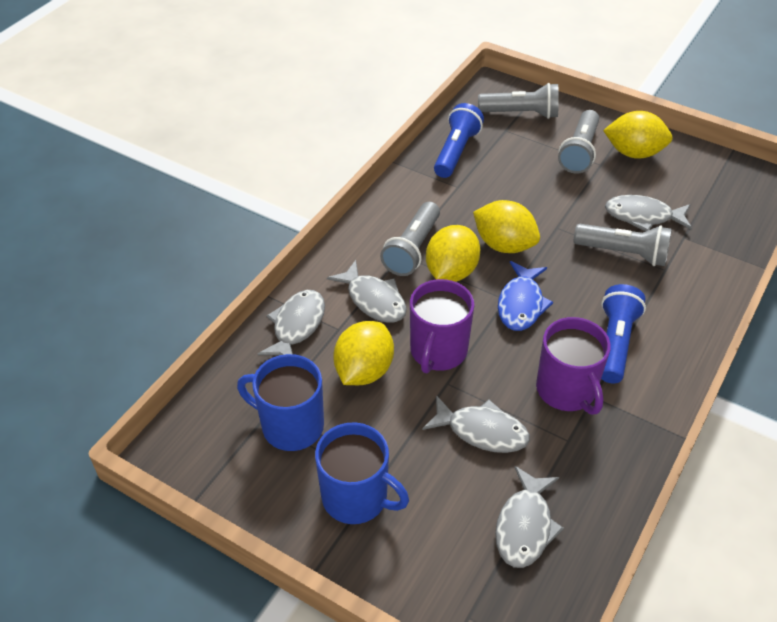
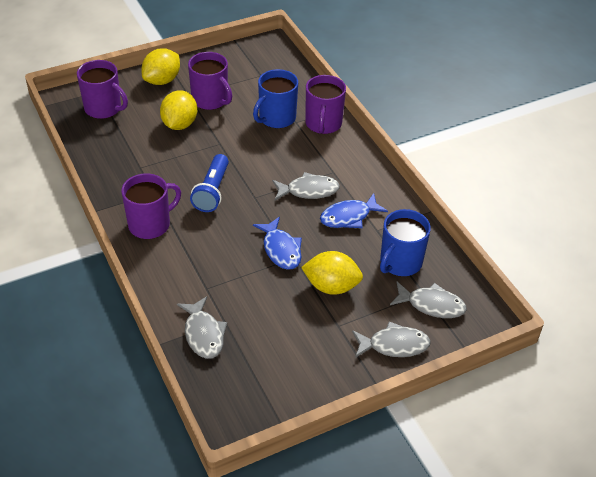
blue fish: 1 -> 2
blue flashlight: 2 -> 1
grey fish: 5 -> 4
grey flashlight: 4 -> 0
purple mug: 2 -> 4
yellow lemon: 4 -> 3

